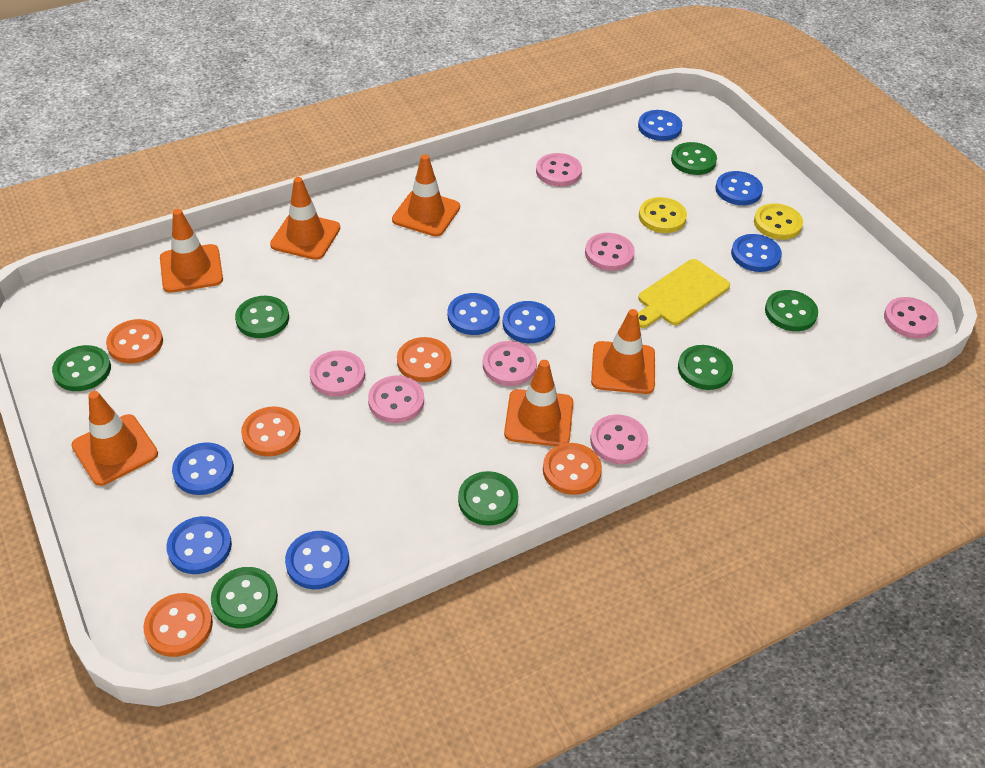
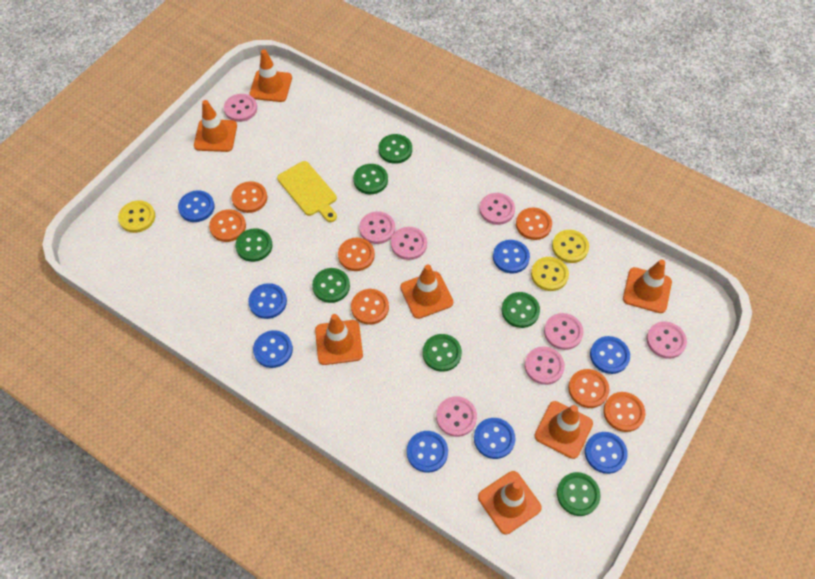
orange button: 5 -> 7
orange traffic cone: 6 -> 7
pink button: 7 -> 8
yellow button: 2 -> 3

